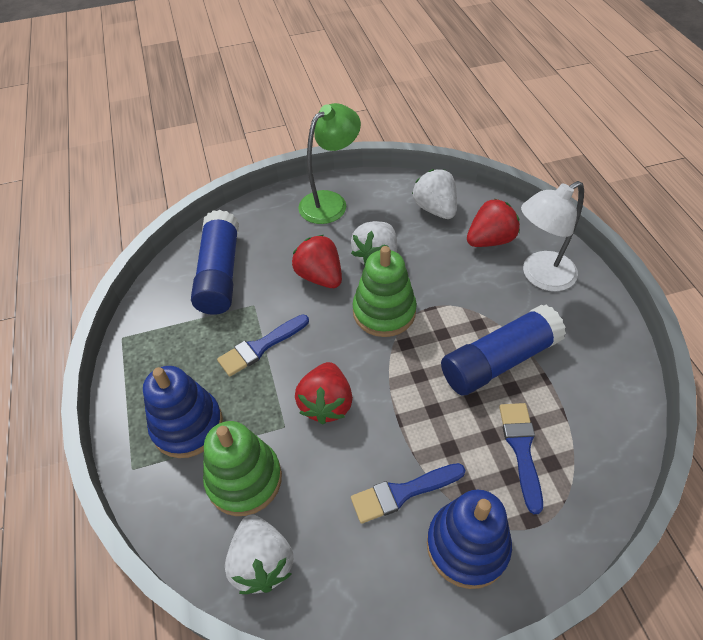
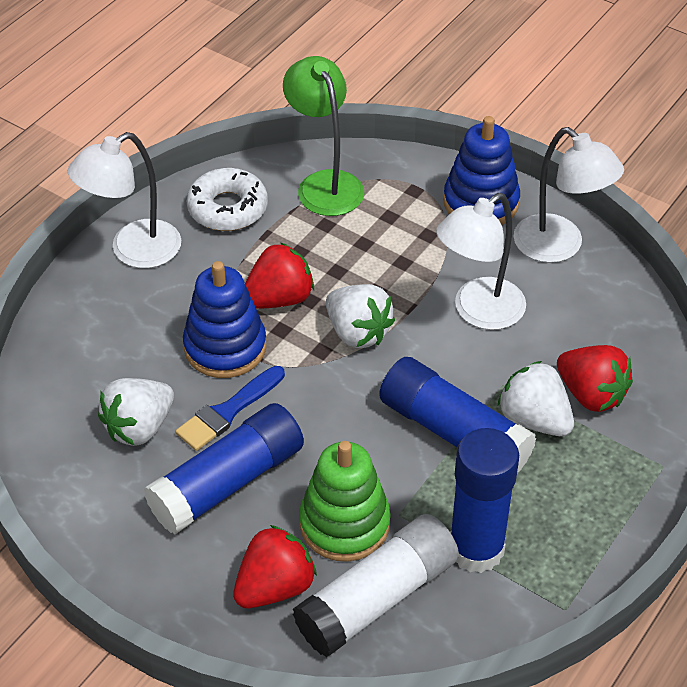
blue brush: 3 -> 1
blue glue stick: 2 -> 3
green stacking toy: 2 -> 1
white donut: 0 -> 1
white glue stick: 0 -> 1
white lamp: 1 -> 3

